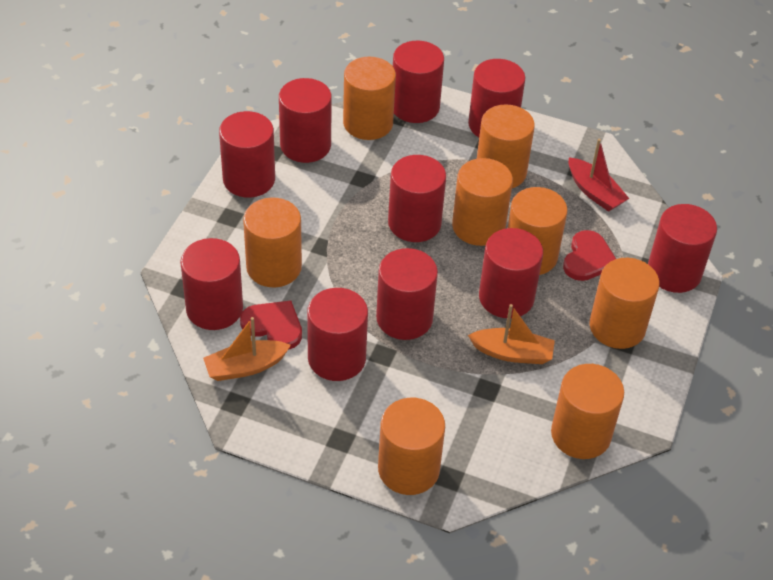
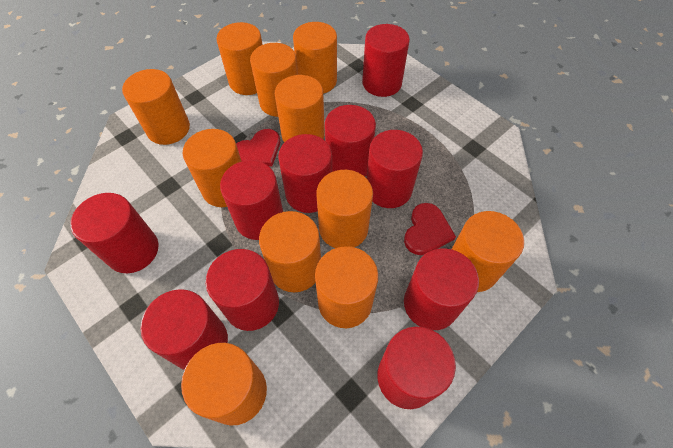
orange boat: 2 -> 0
orange cylinder: 8 -> 11
red boat: 1 -> 0

